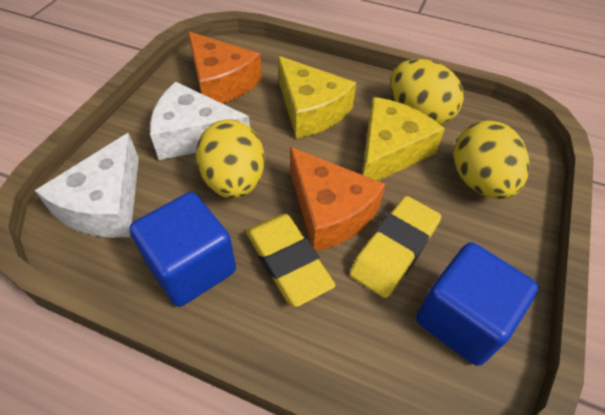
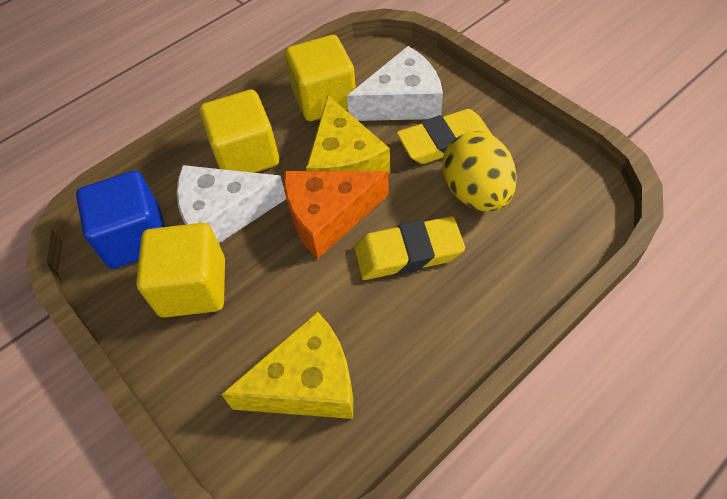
blue cube: 2 -> 1
orange cheese: 2 -> 1
yellow cube: 0 -> 3
yellow egg: 3 -> 1

